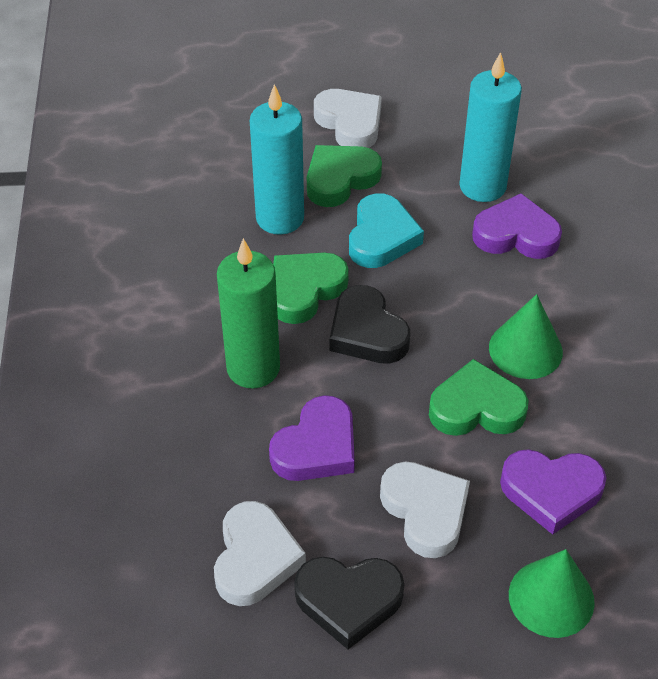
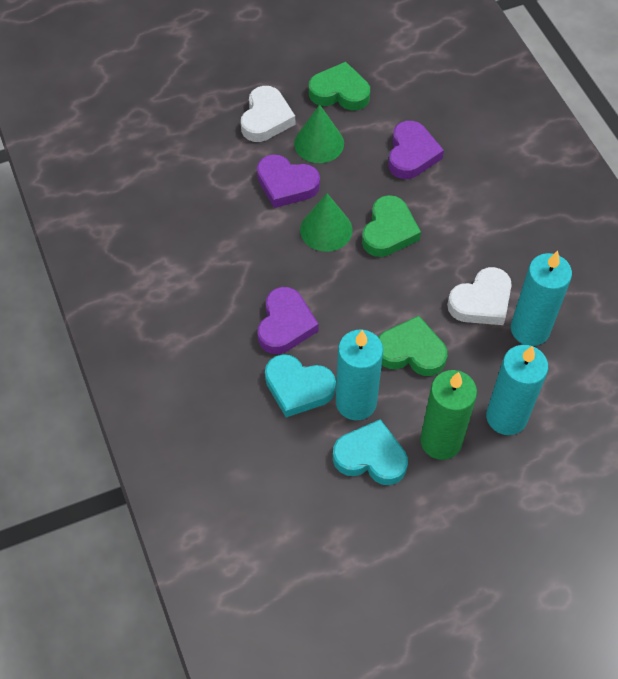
black heart: 2 -> 0
turquoise candle: 2 -> 3
turquoise heart: 1 -> 2
white heart: 3 -> 2

